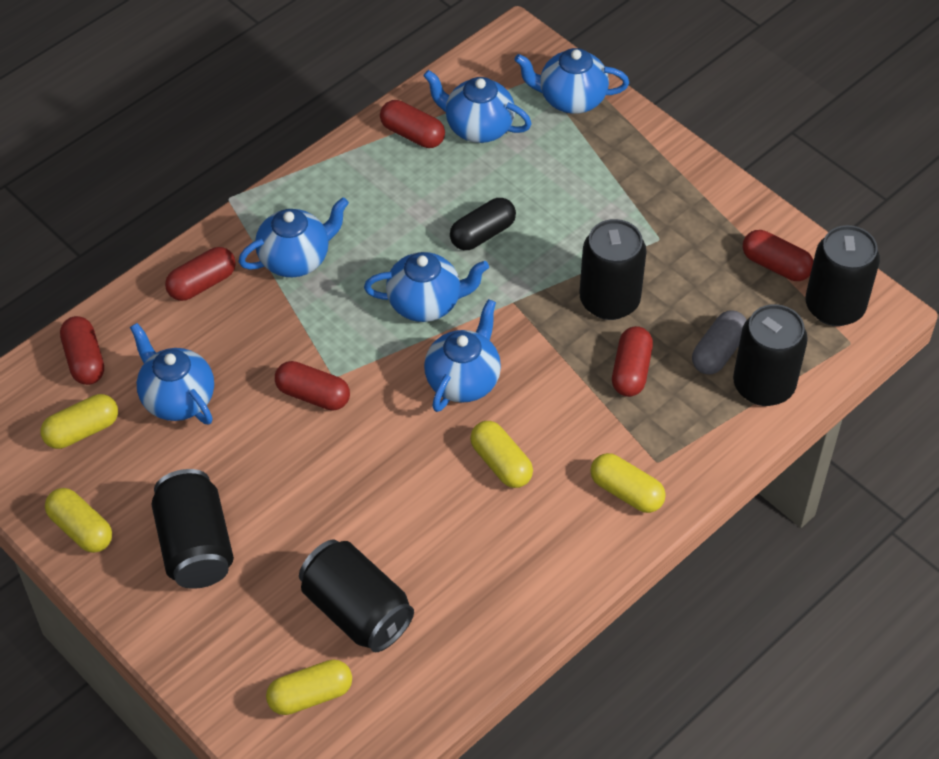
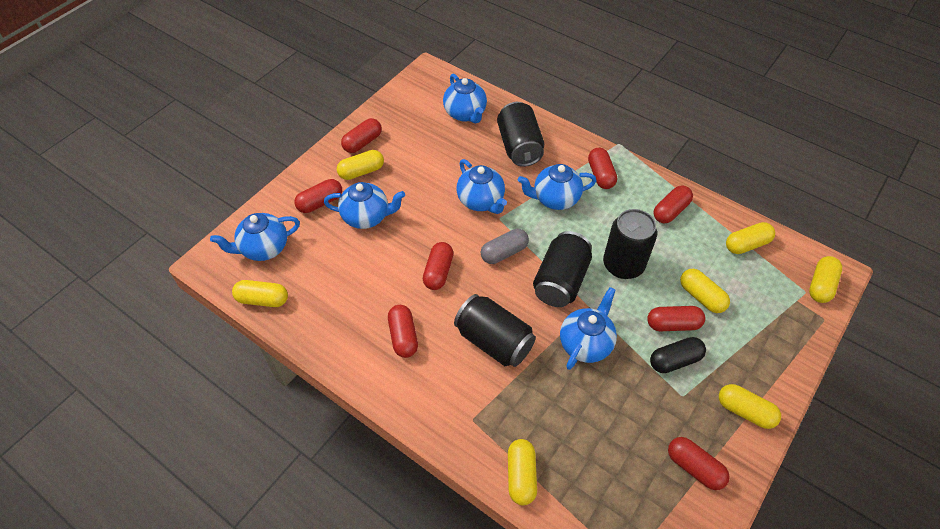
black can: 5 -> 4
red capsule: 6 -> 8
yellow capsule: 5 -> 7

